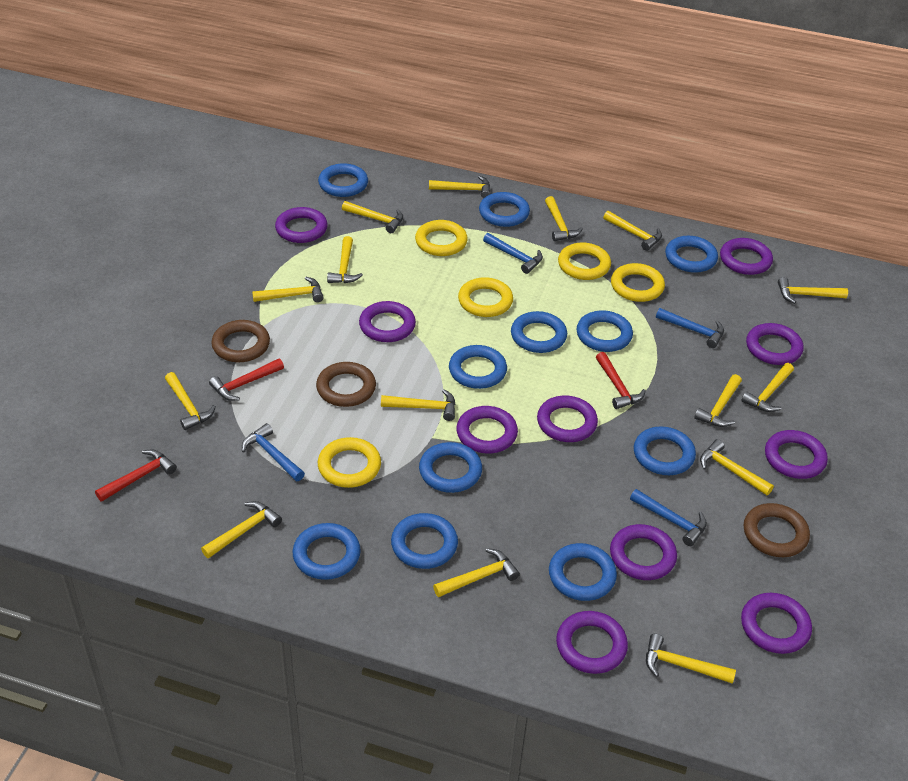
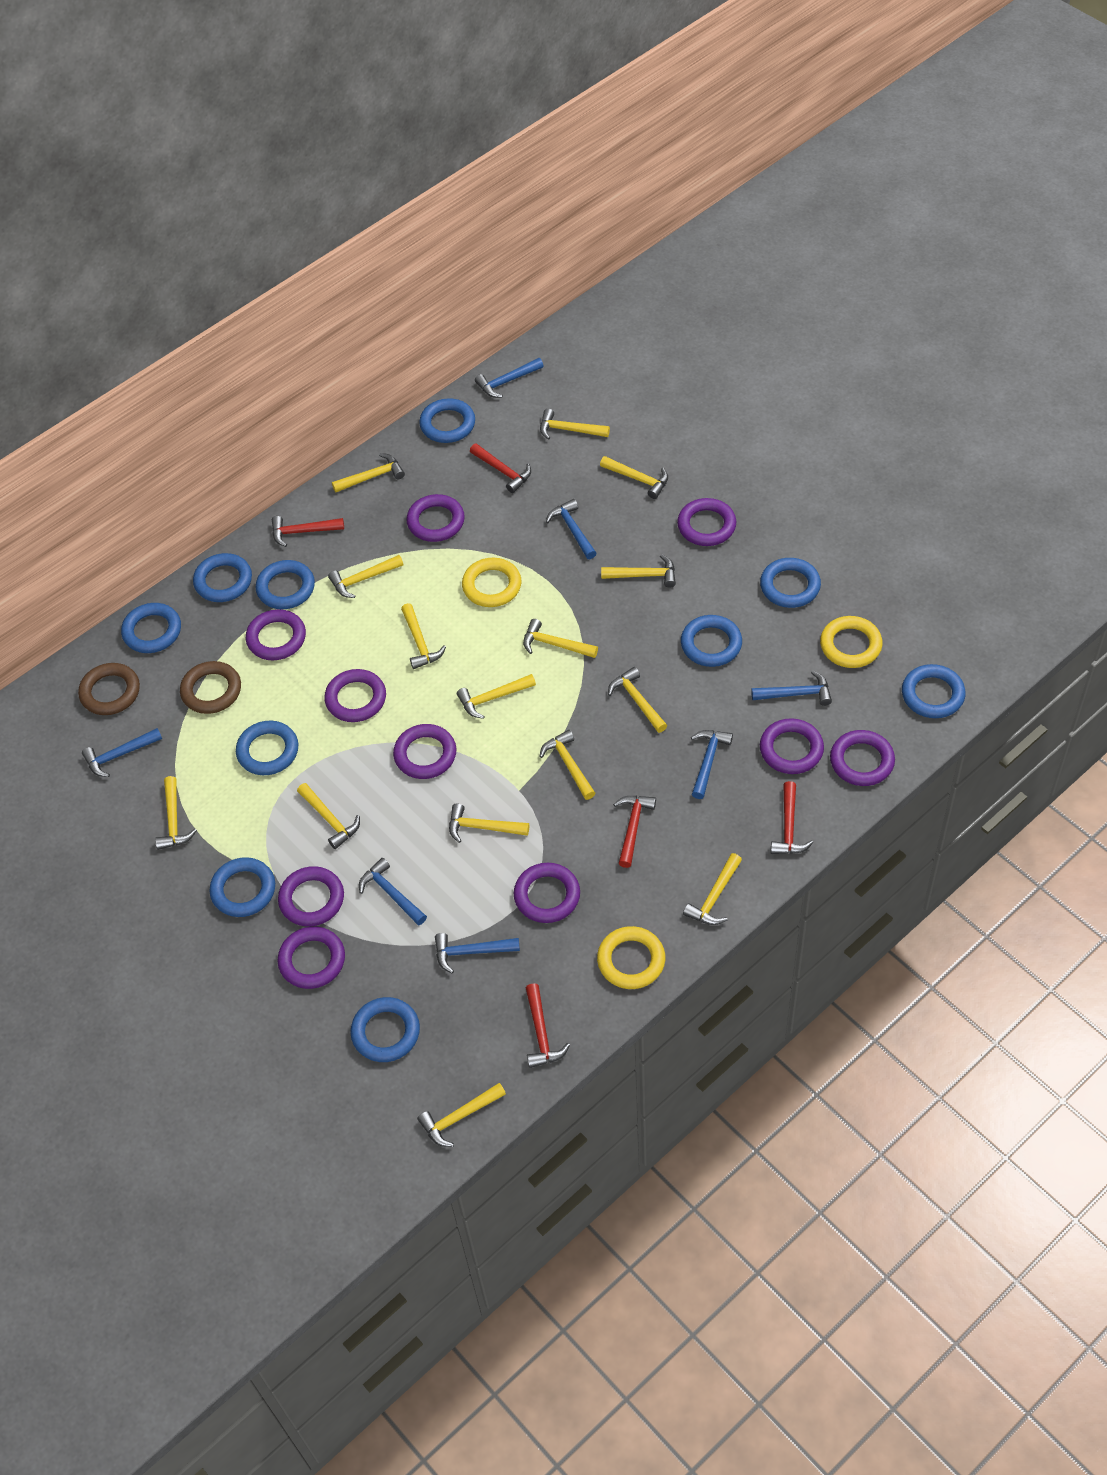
blue hammer: 4 -> 7
blue ring: 11 -> 10
brown ring: 3 -> 2
red hammer: 3 -> 5
yellow ring: 5 -> 3

